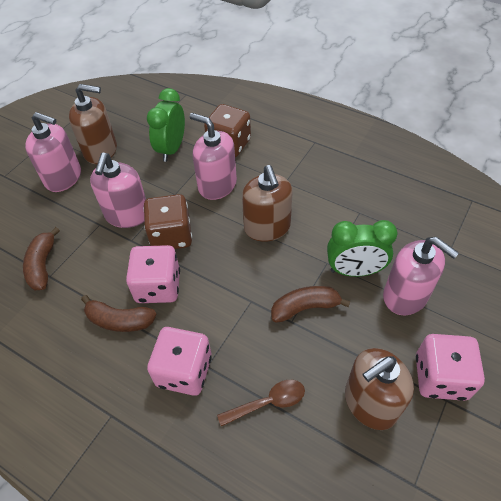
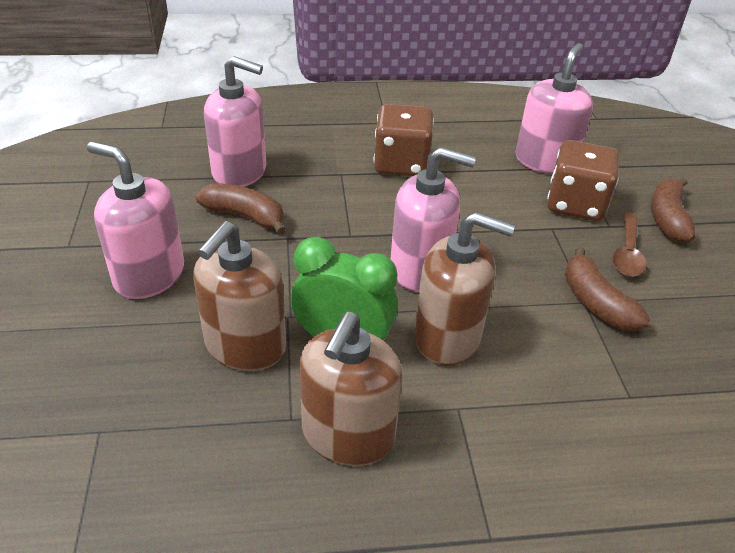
green clock: 2 -> 1
pink dice: 3 -> 0

